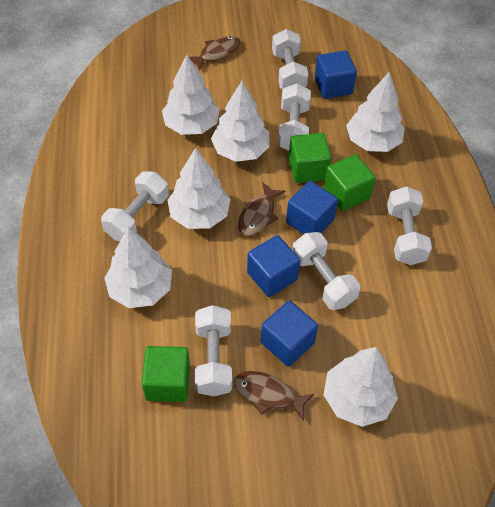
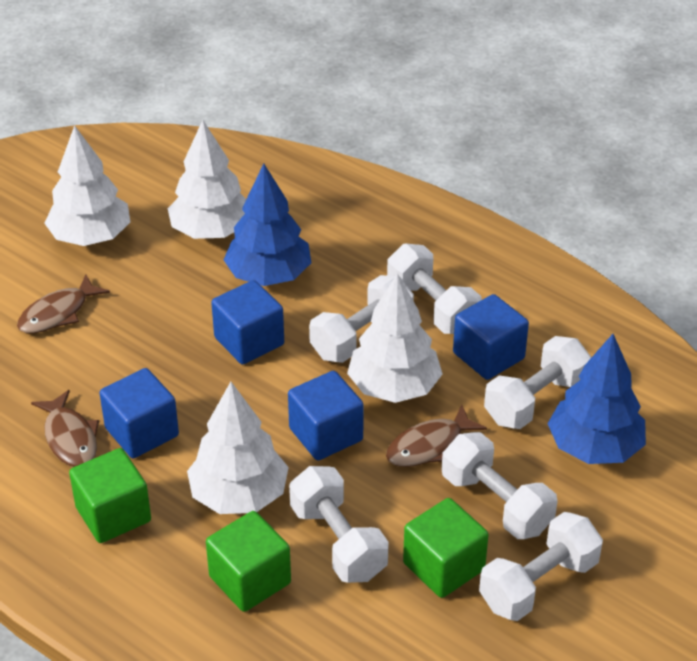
blue tree: 0 -> 2
white tree: 6 -> 4

